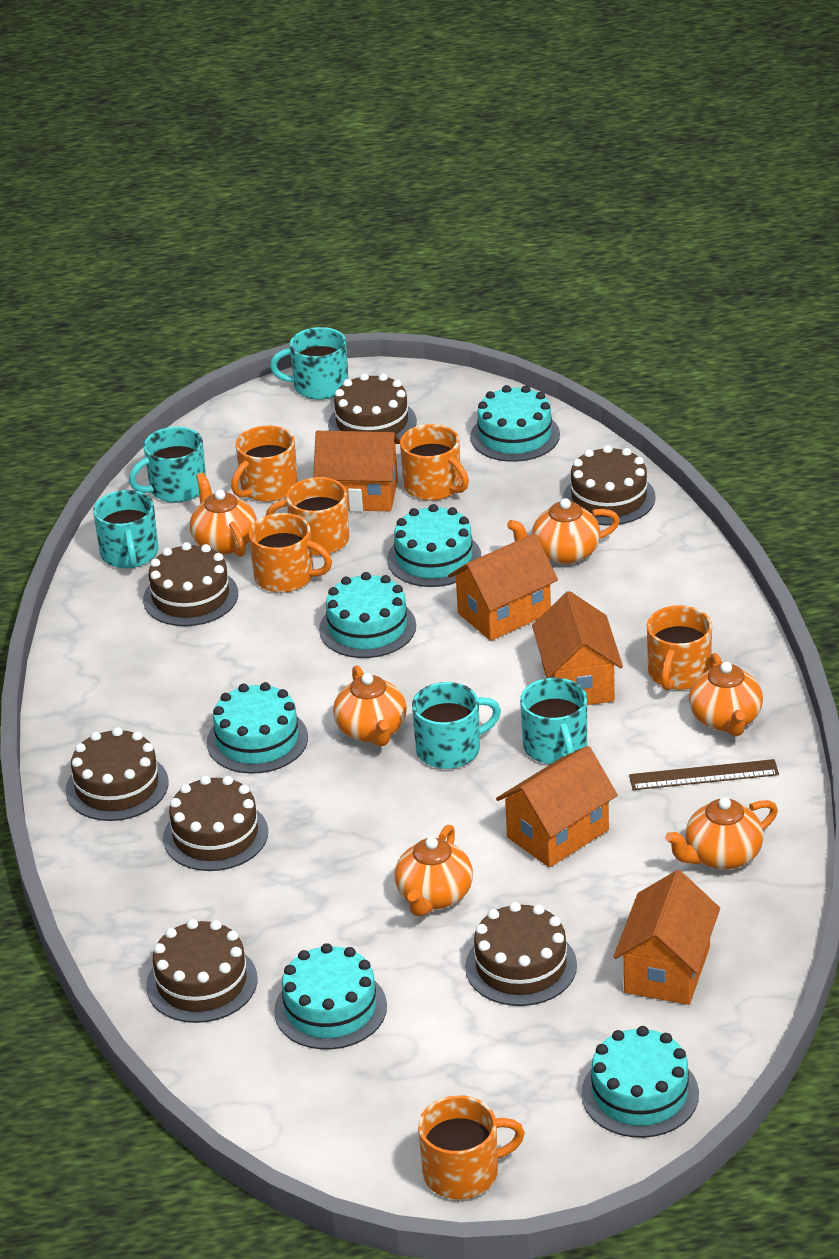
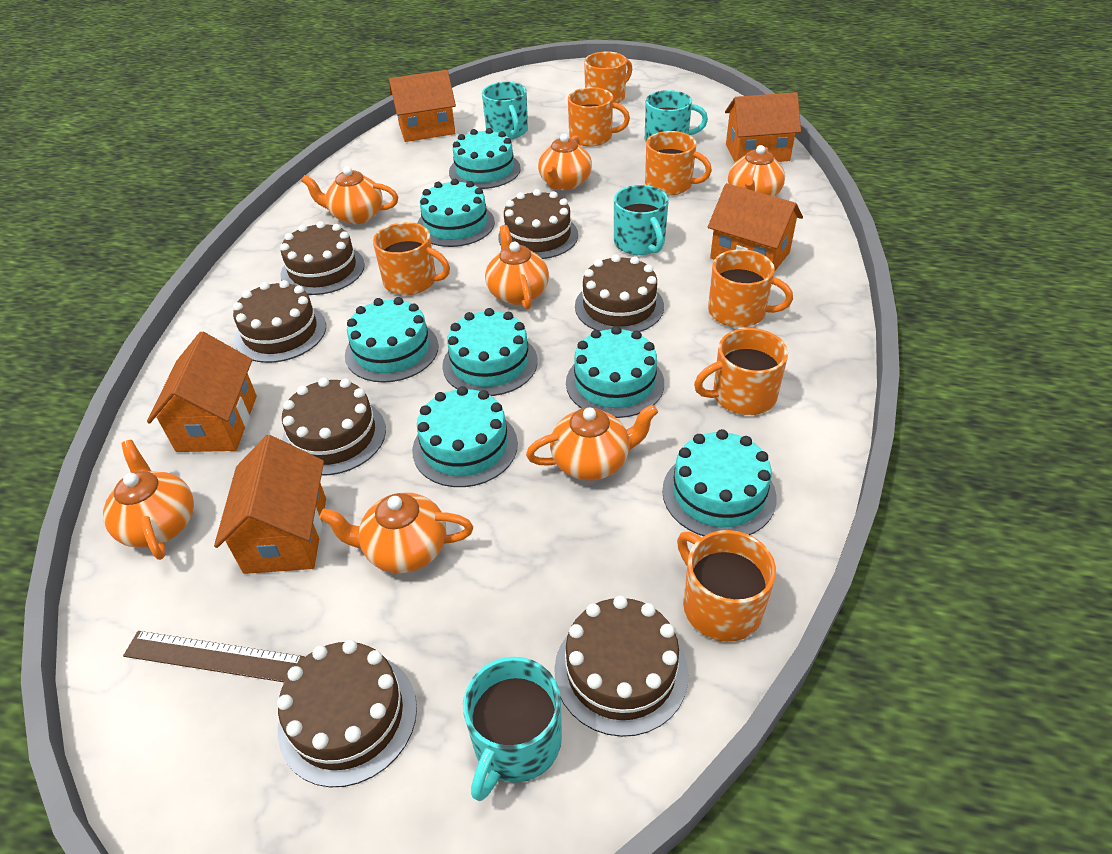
orange mug: 6 -> 7
orange teapot: 6 -> 7
turquoise cake: 6 -> 7
turquoise mug: 5 -> 4

